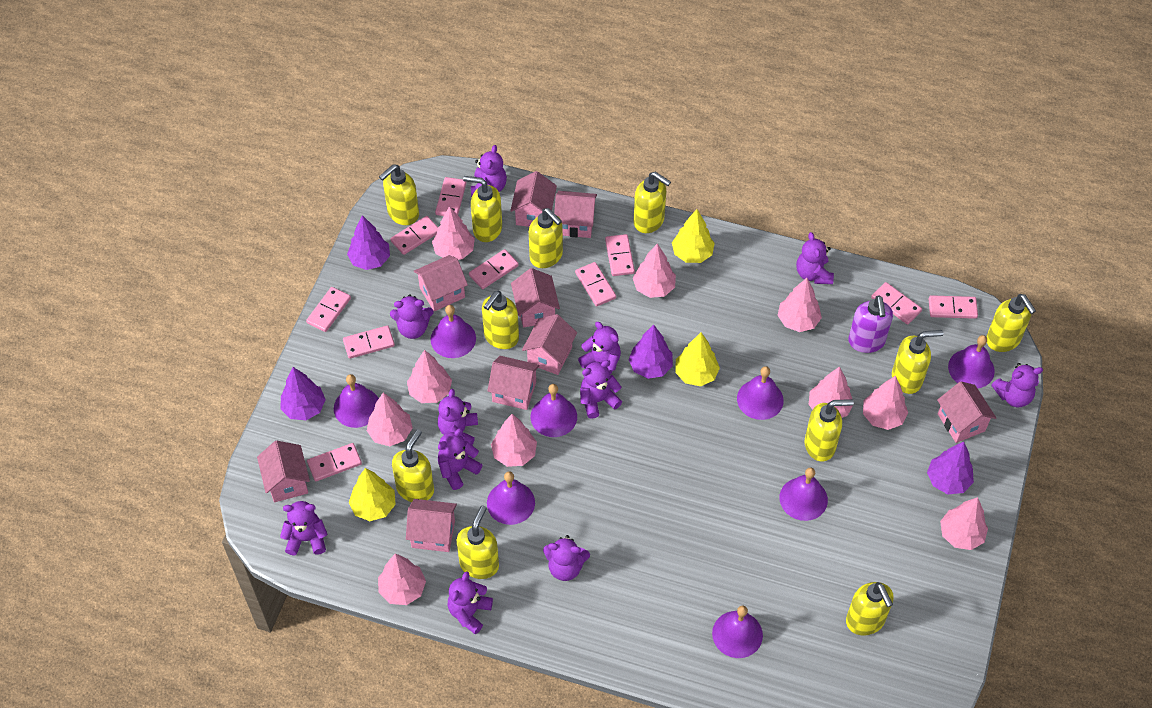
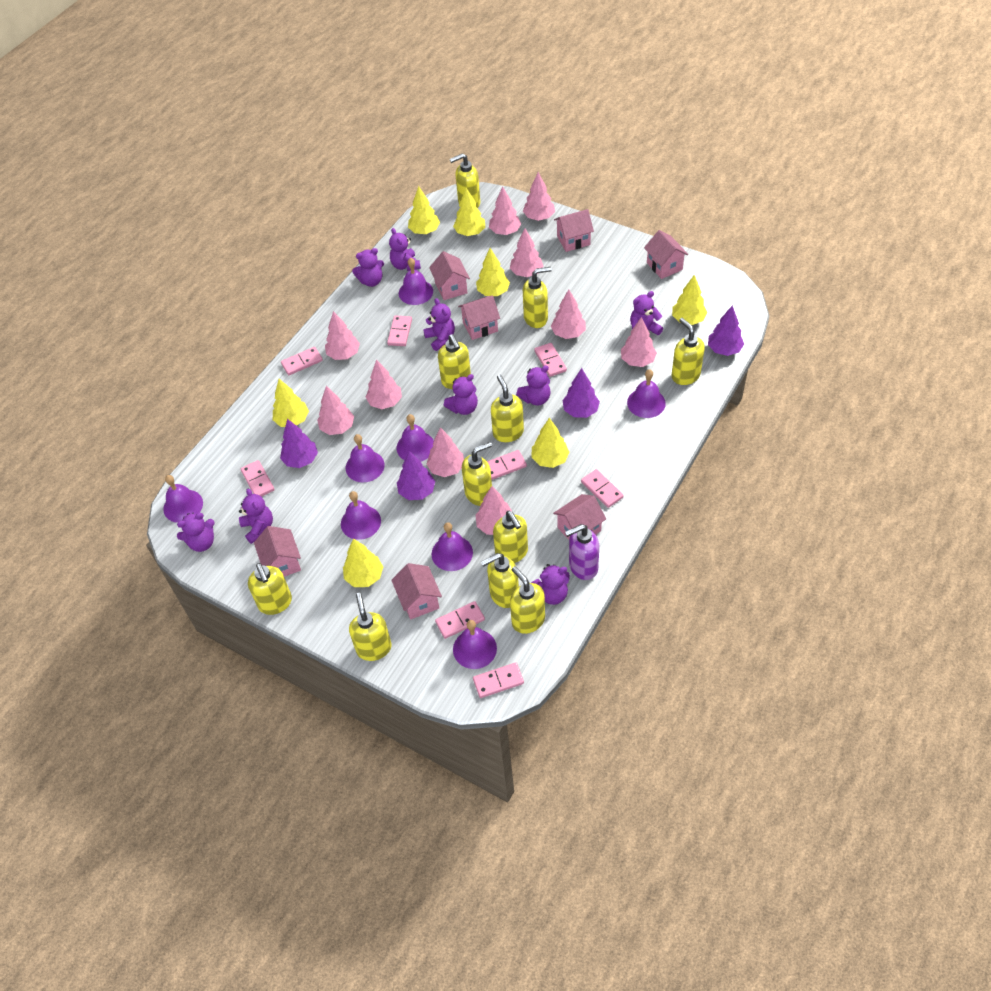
pink domino: 10 -> 8
pink house: 9 -> 7
purple teddy bear: 11 -> 9
yellow tree: 3 -> 7

